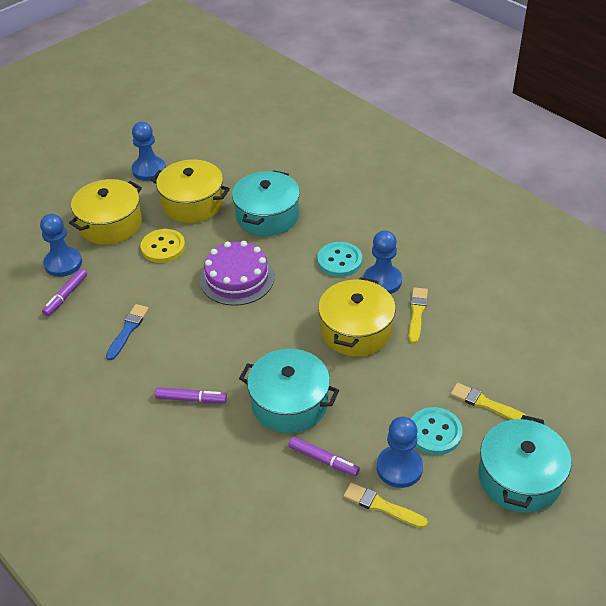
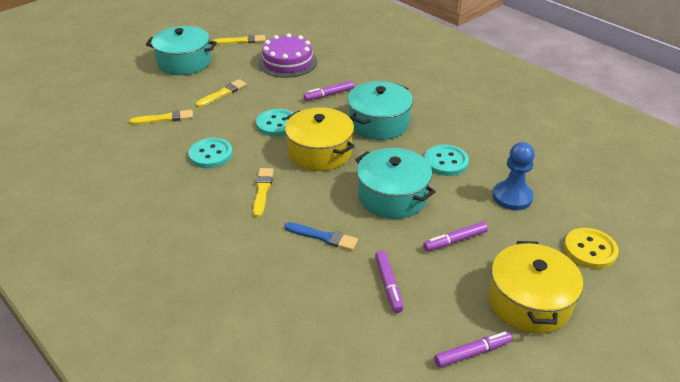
blue pawn: 4 -> 1
purple marker: 3 -> 4
turquoise button: 2 -> 3
yellow brush: 3 -> 4
yellow pot: 3 -> 2

